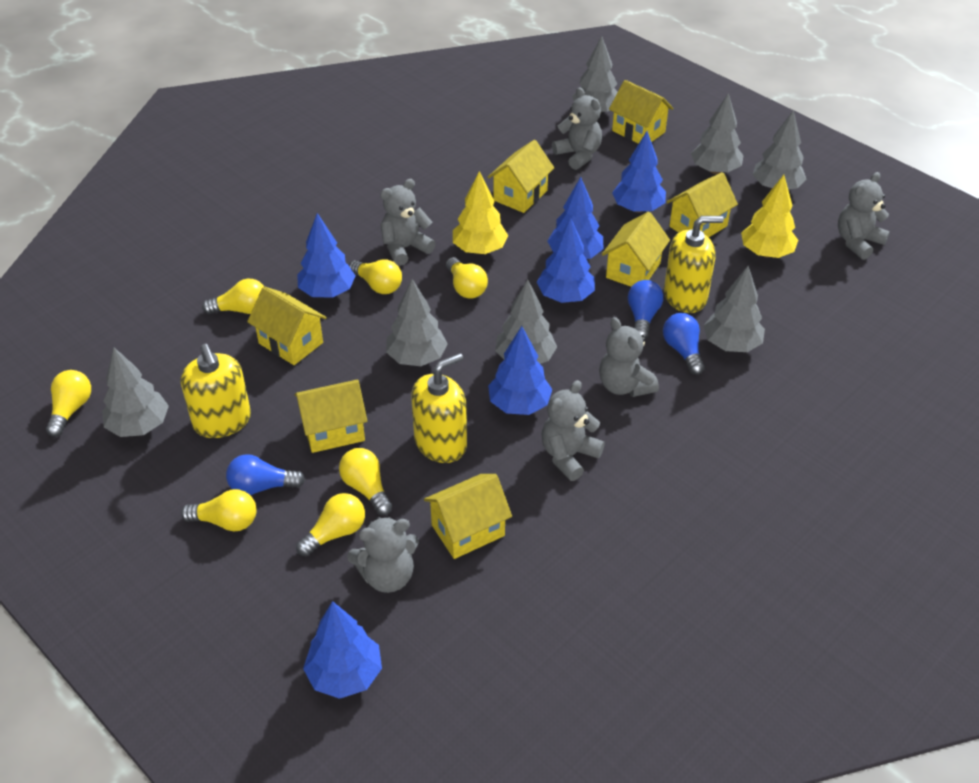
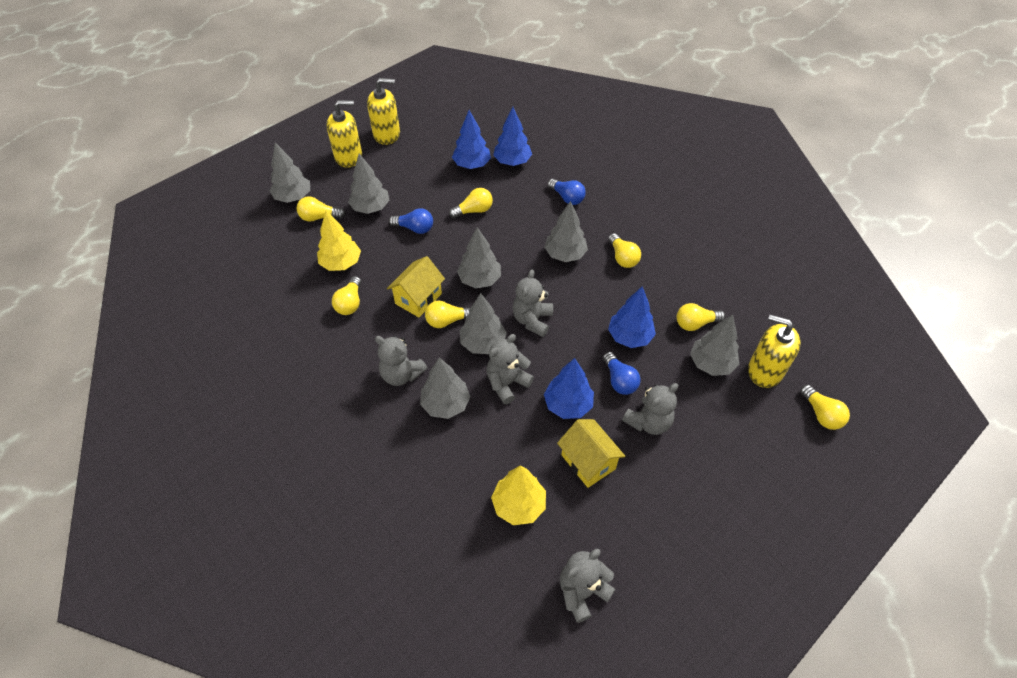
blue tree: 6 -> 4
grey teddy bear: 6 -> 5
yellow house: 7 -> 2

